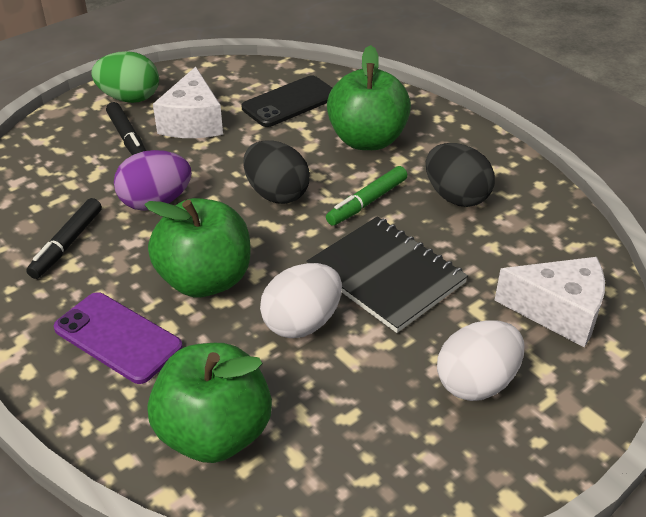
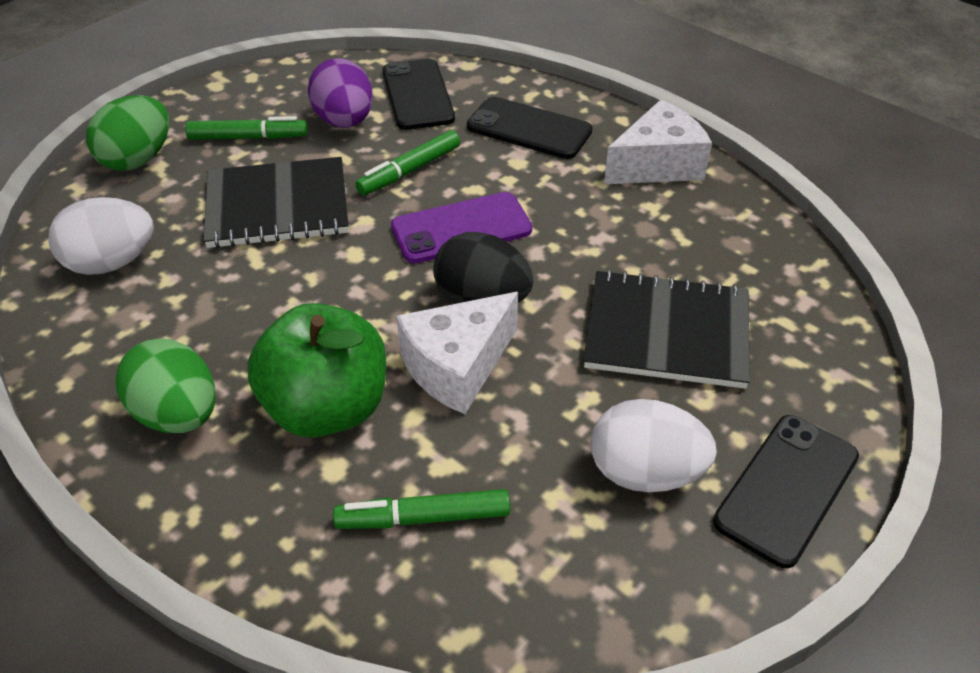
black egg: 2 -> 1
black marker: 2 -> 0
black notebook: 1 -> 2
black phone: 1 -> 3
green apple: 3 -> 1
green egg: 1 -> 2
green marker: 1 -> 3

